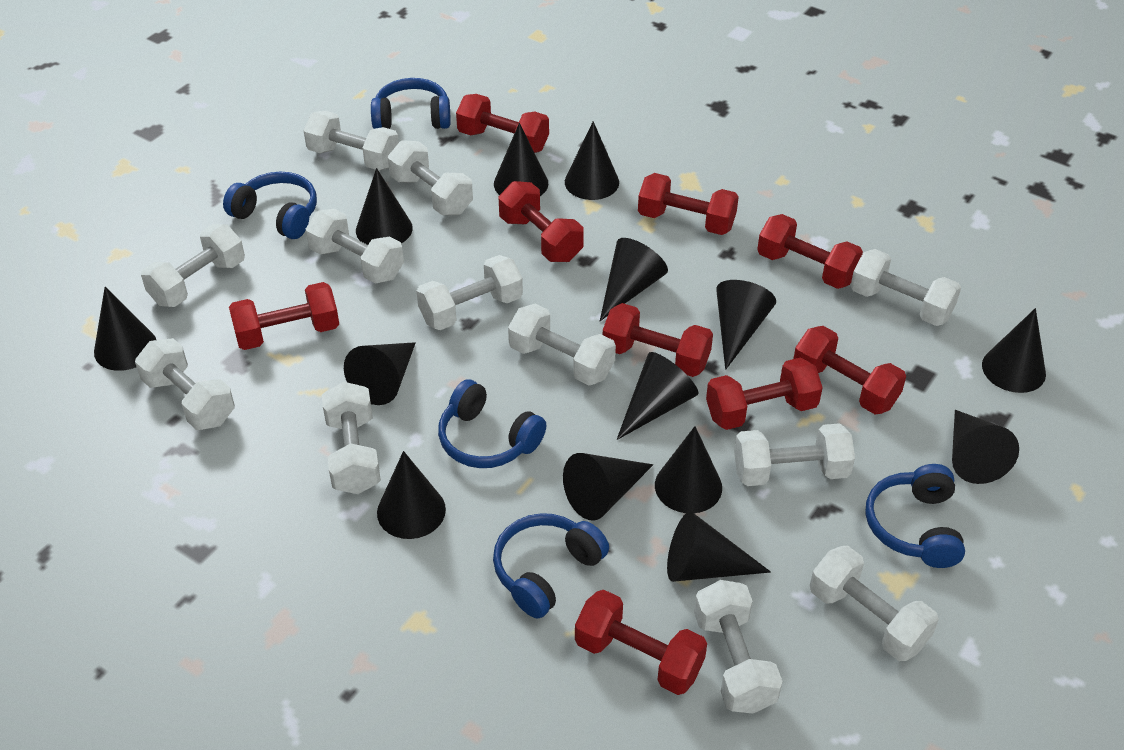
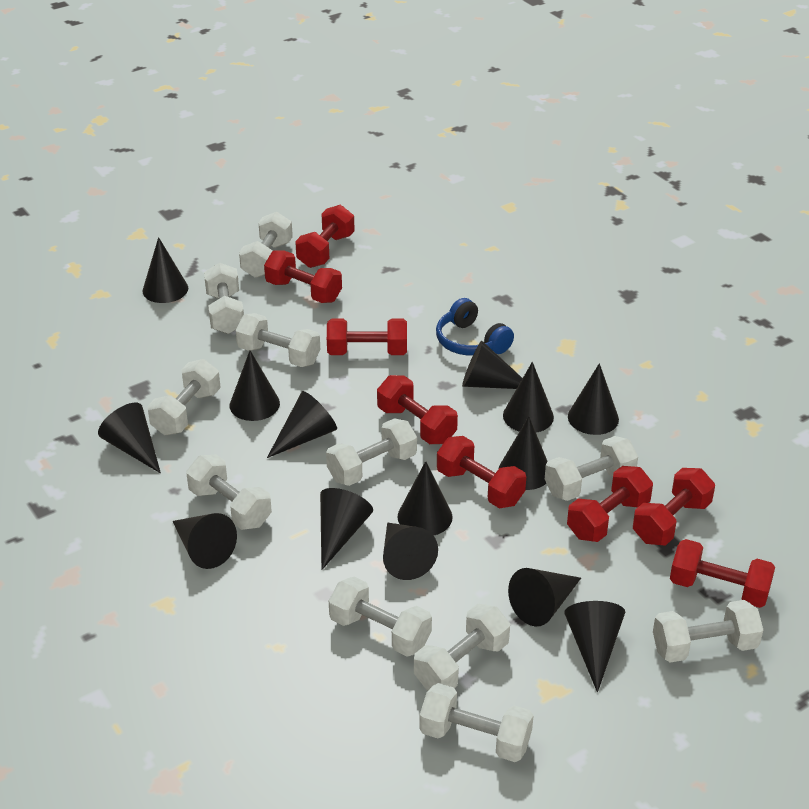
blue headphones: 5 -> 1
red dumbbell: 9 -> 8
white dumbbell: 12 -> 11

